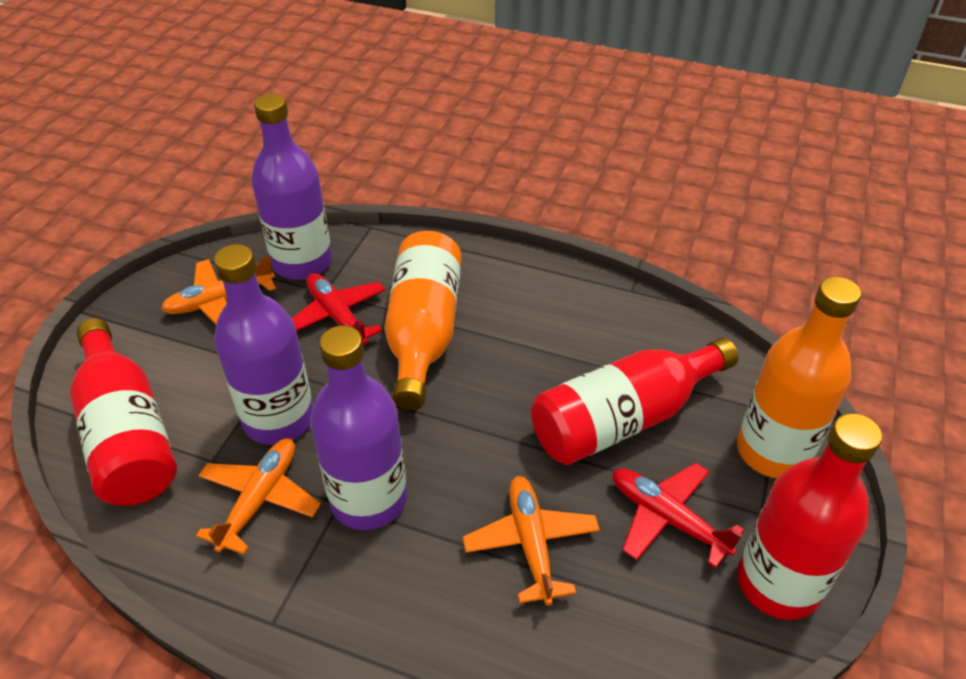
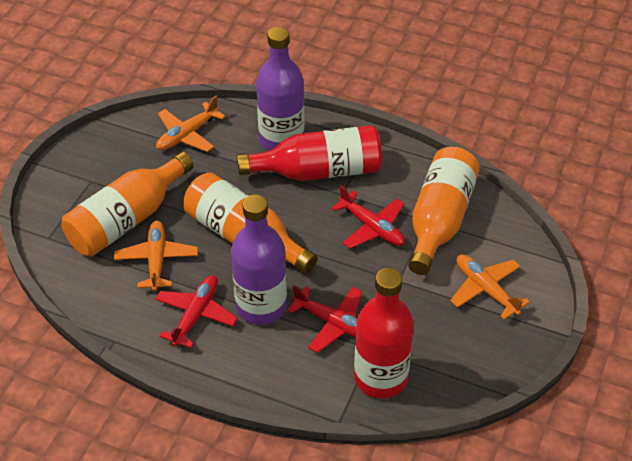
orange bottle: 2 -> 3
purple bottle: 3 -> 2
red bottle: 3 -> 2
red plane: 2 -> 3

